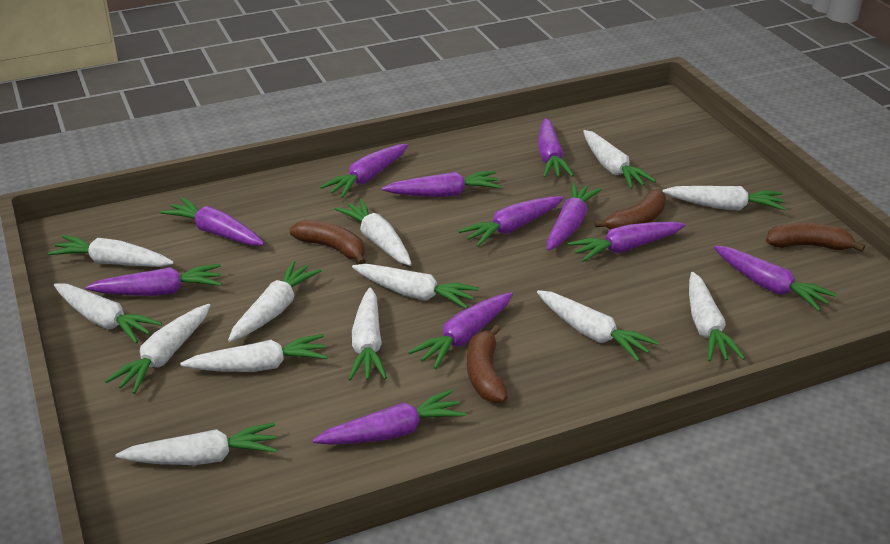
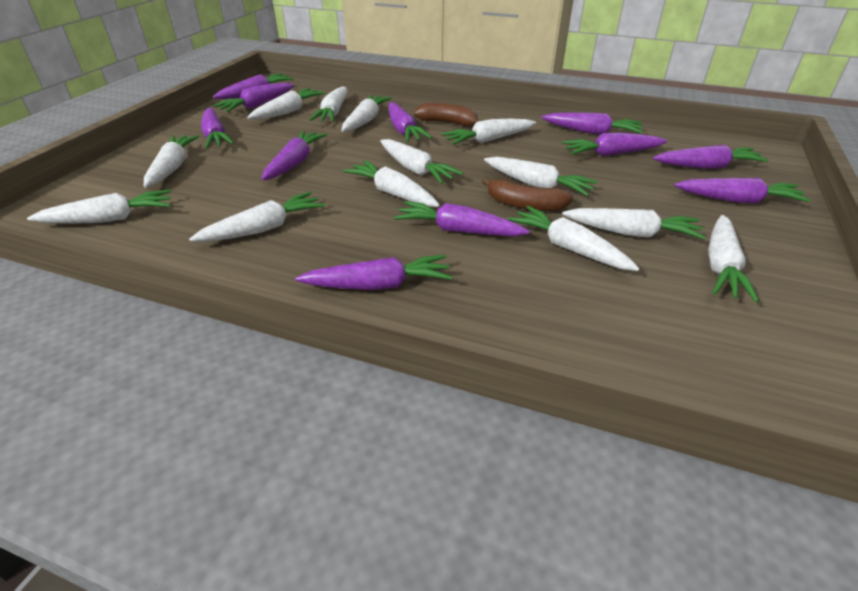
brown banana: 4 -> 2

